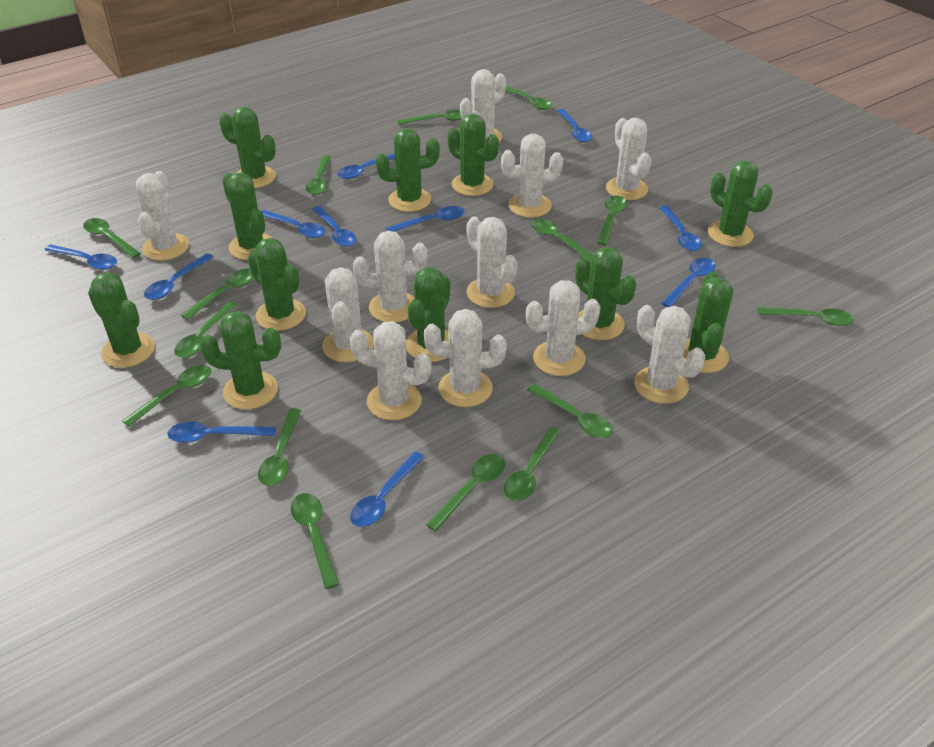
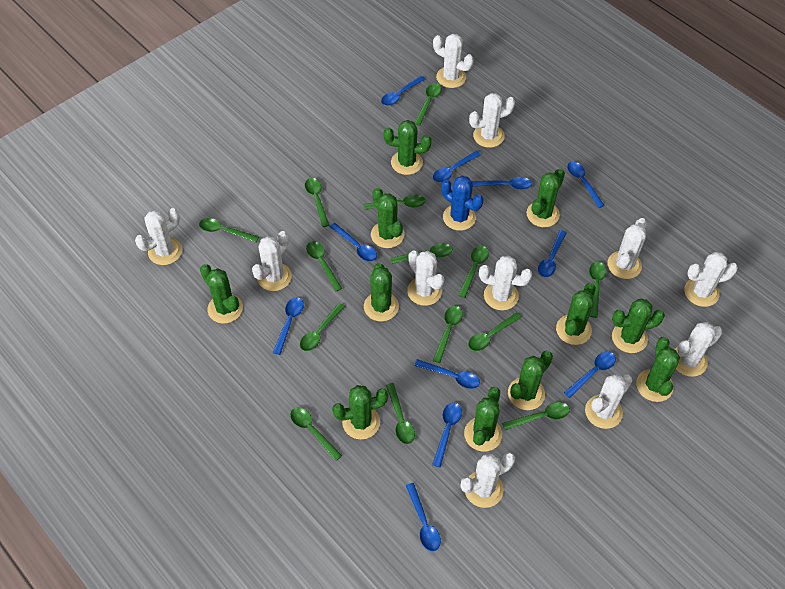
blue cactus: 0 -> 1
green spoon: 15 -> 14

